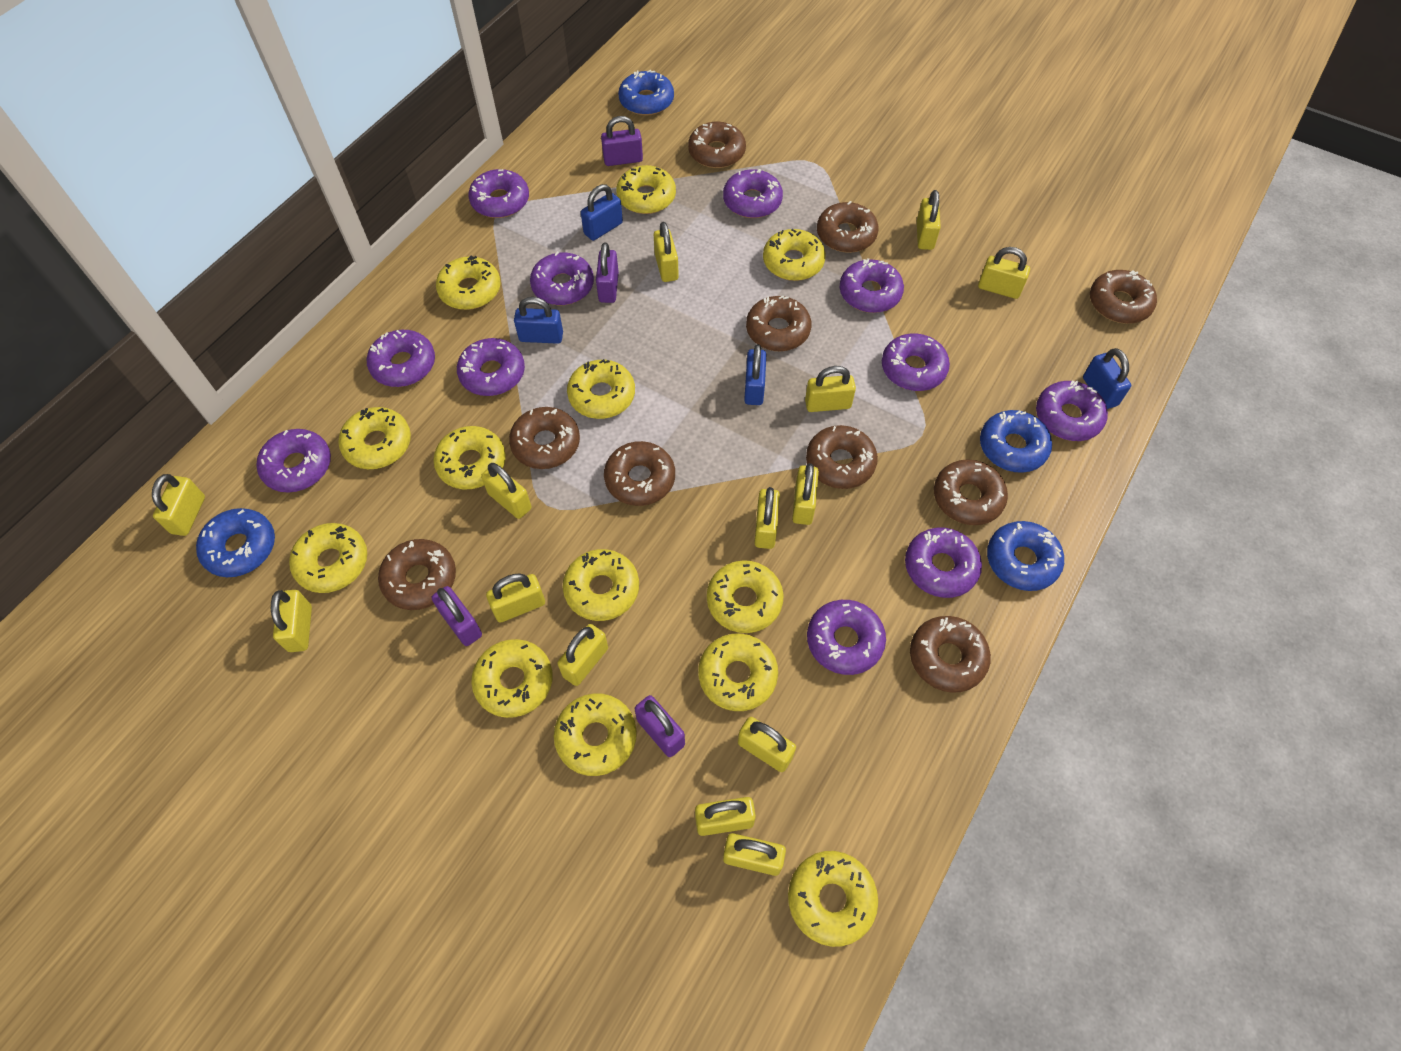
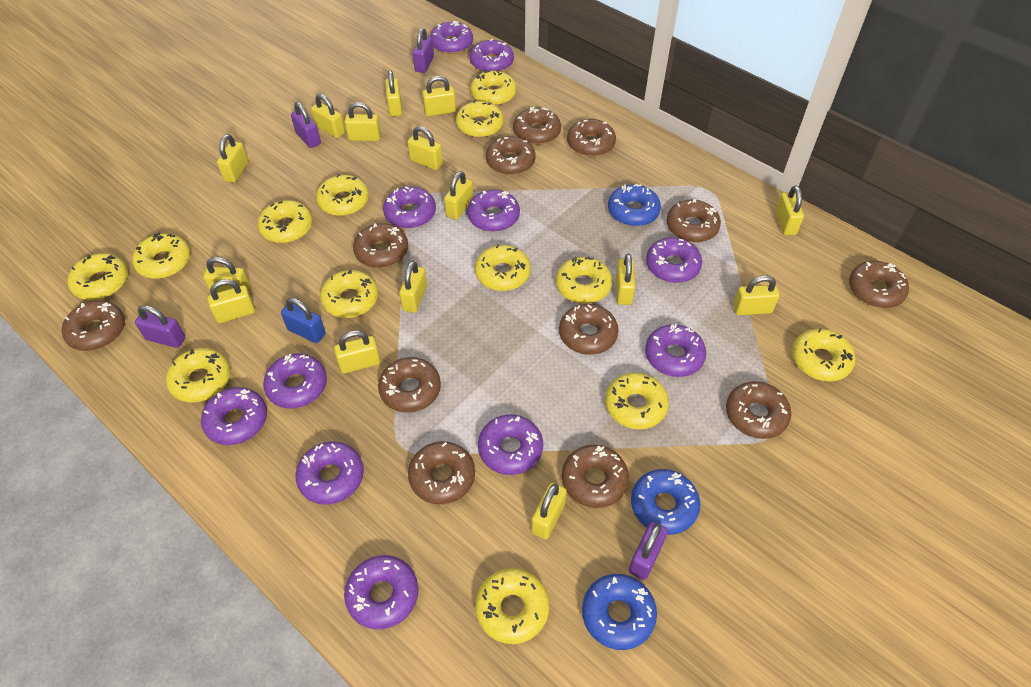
blue donut: 4 -> 3
blue padlock: 4 -> 1
brown donut: 10 -> 12
yellow padlock: 14 -> 15

